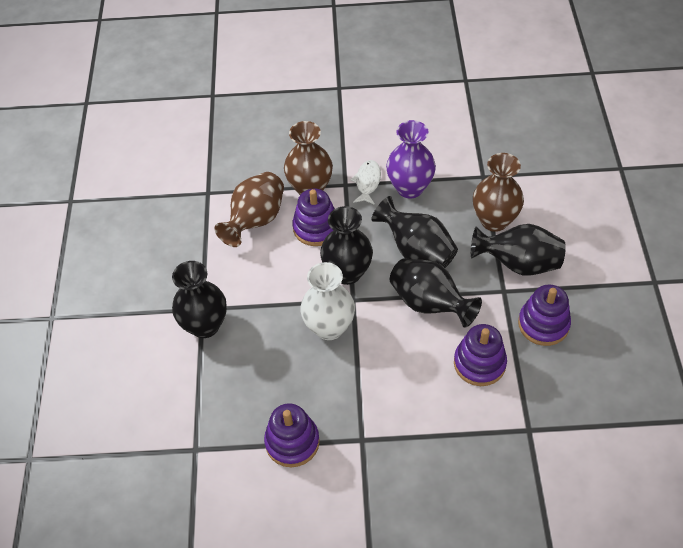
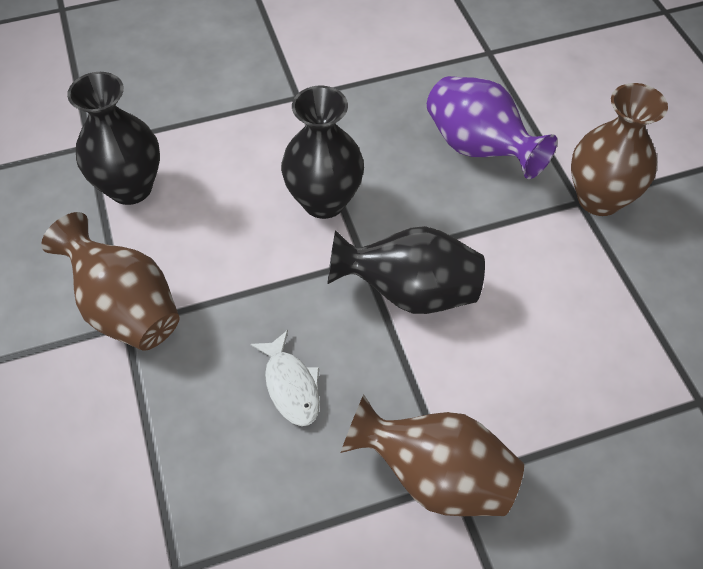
black vase: 5 -> 3
purple stacking toy: 4 -> 0
white vase: 1 -> 0

